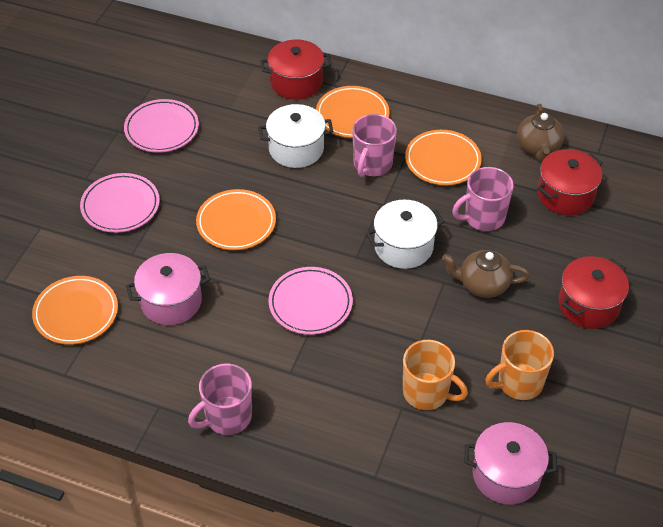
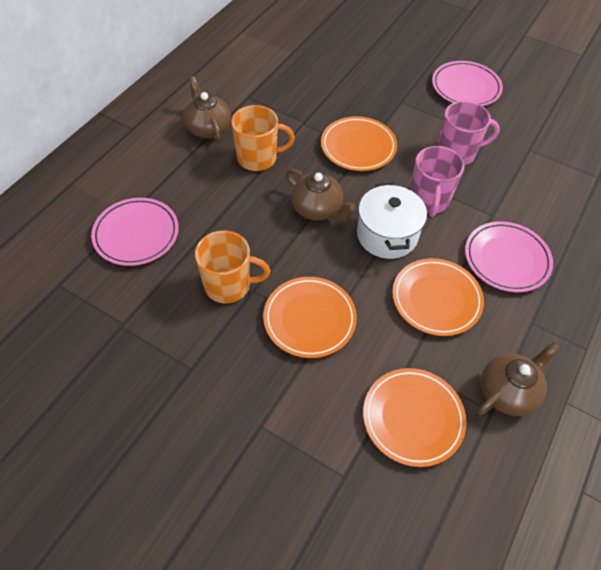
brown teapot: 2 -> 3
pink mug: 3 -> 2
pink pot: 2 -> 0
red pot: 3 -> 0
white pot: 2 -> 1

